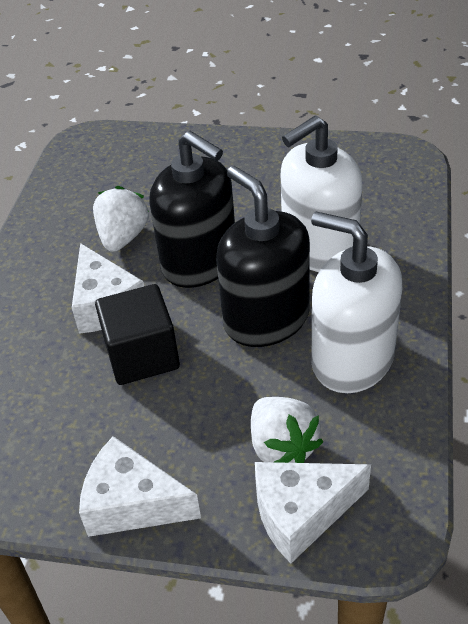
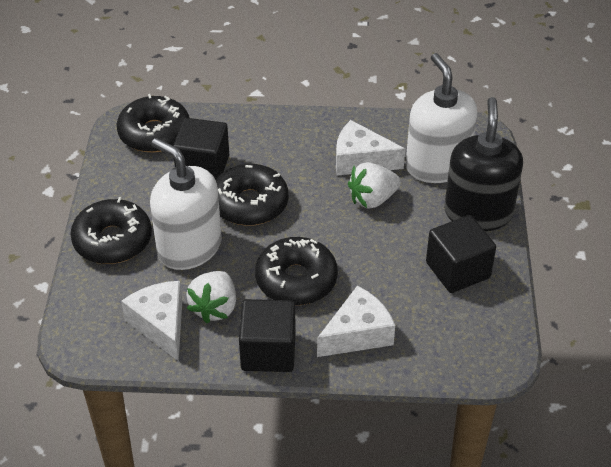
black cube: 1 -> 3
black donut: 0 -> 4
black soap dispenser: 2 -> 1

